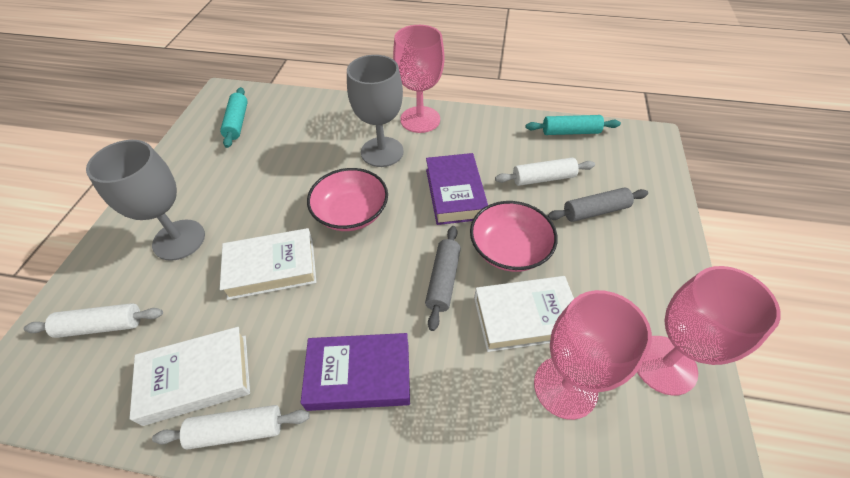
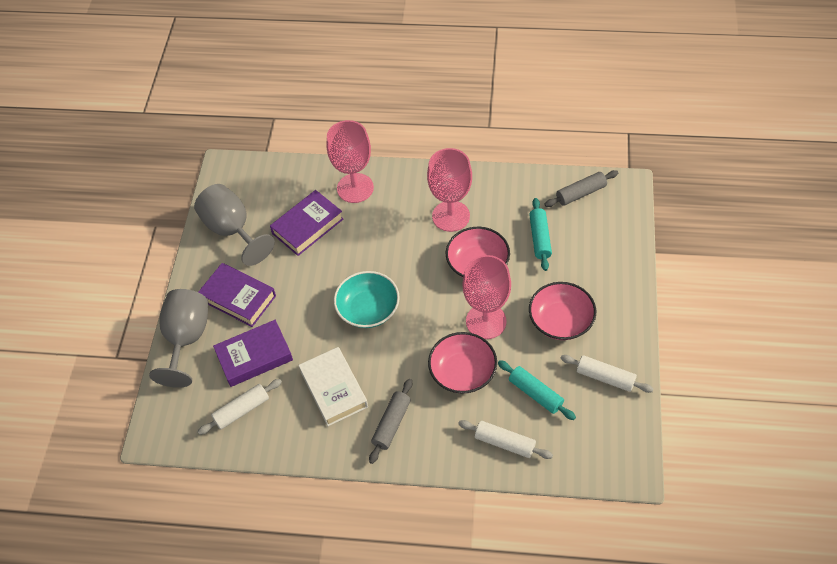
pink bowl: 2 -> 3
purple book: 2 -> 3
turquoise bowl: 0 -> 1
white book: 3 -> 1

